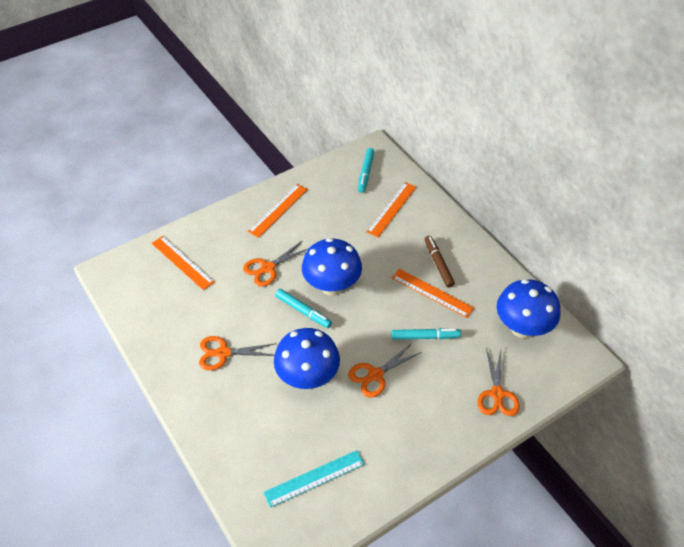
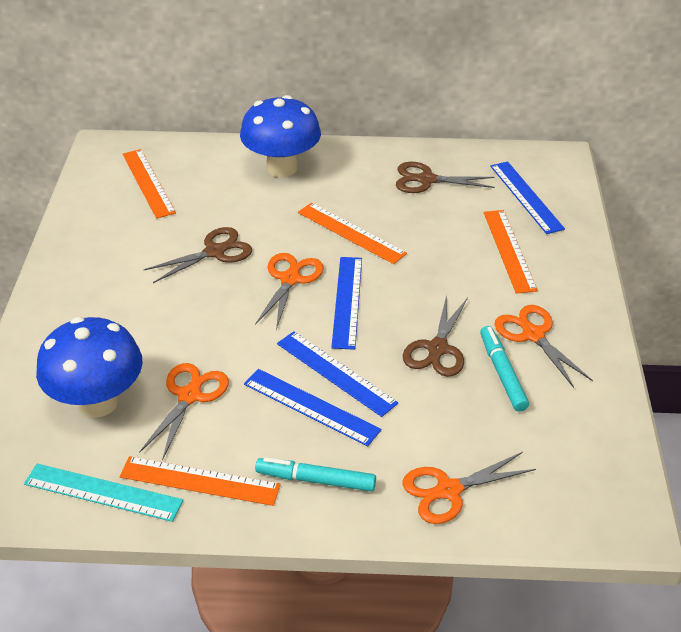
blue mushroom: 3 -> 2
blue ruler: 0 -> 4
brown marker: 1 -> 0
brown scissors: 0 -> 3
turquoise marker: 3 -> 2

